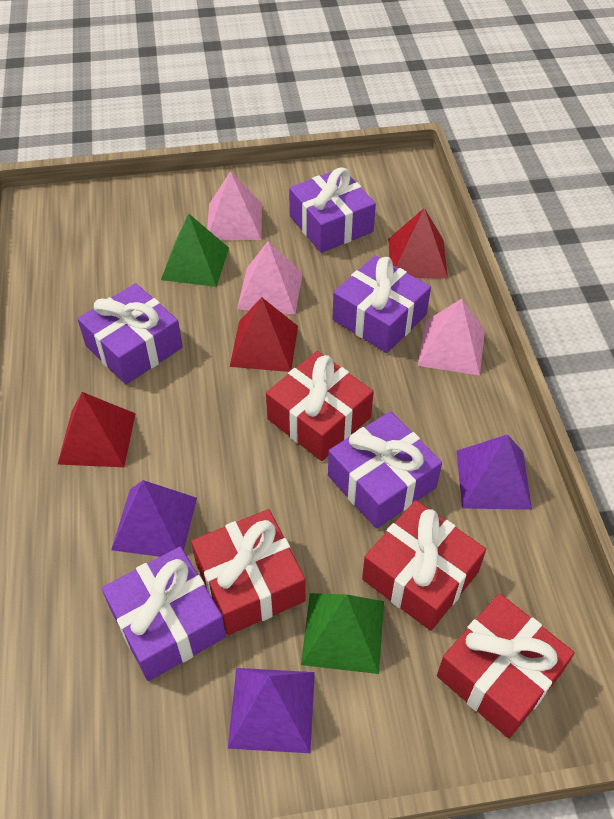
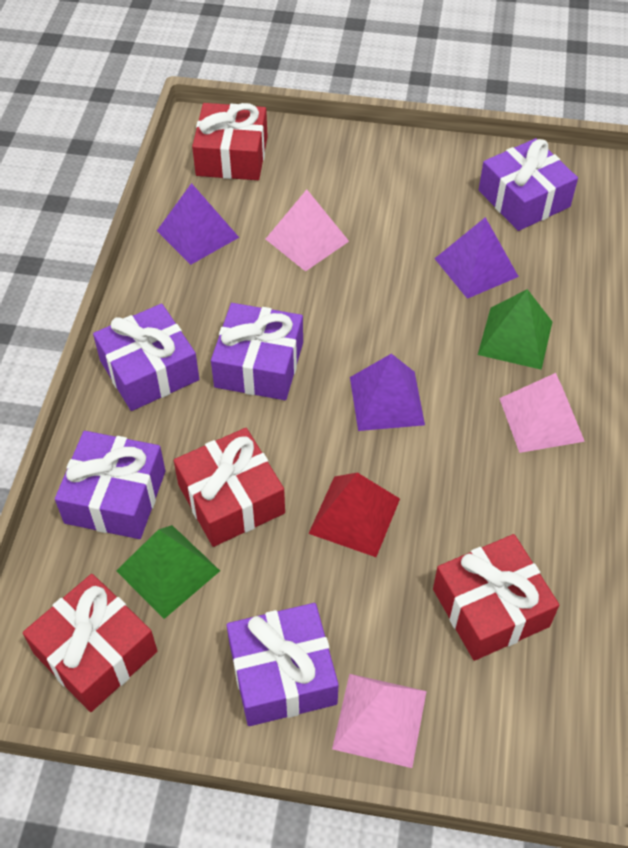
red pyramid: 3 -> 1

